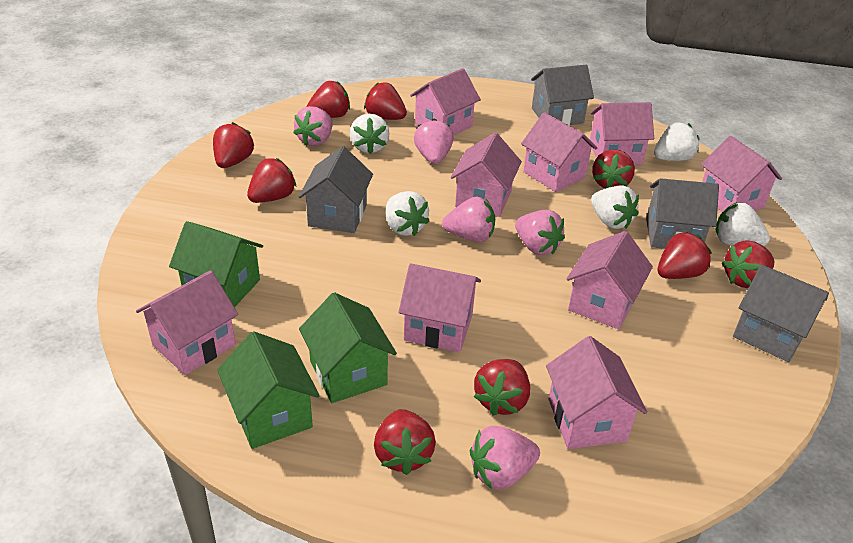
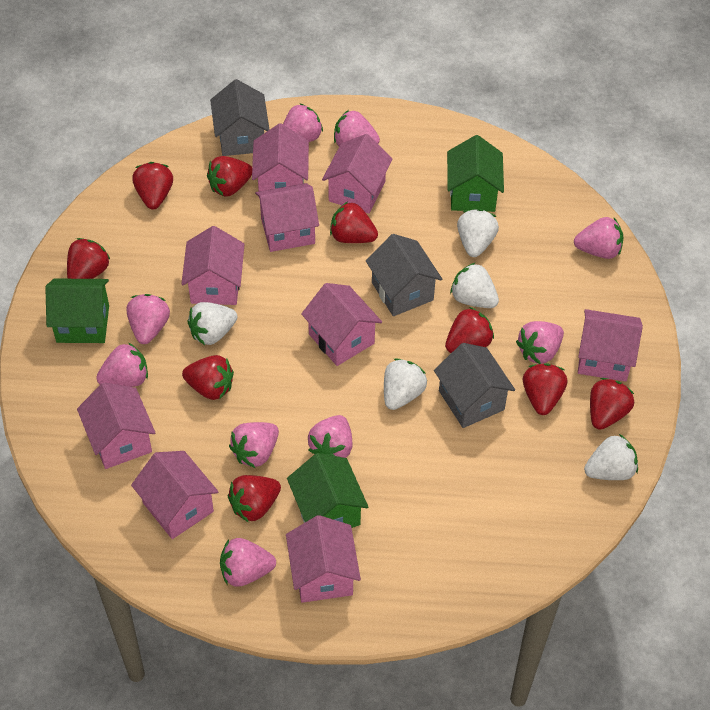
grey house: 4 -> 3
pink strawberry: 5 -> 9

